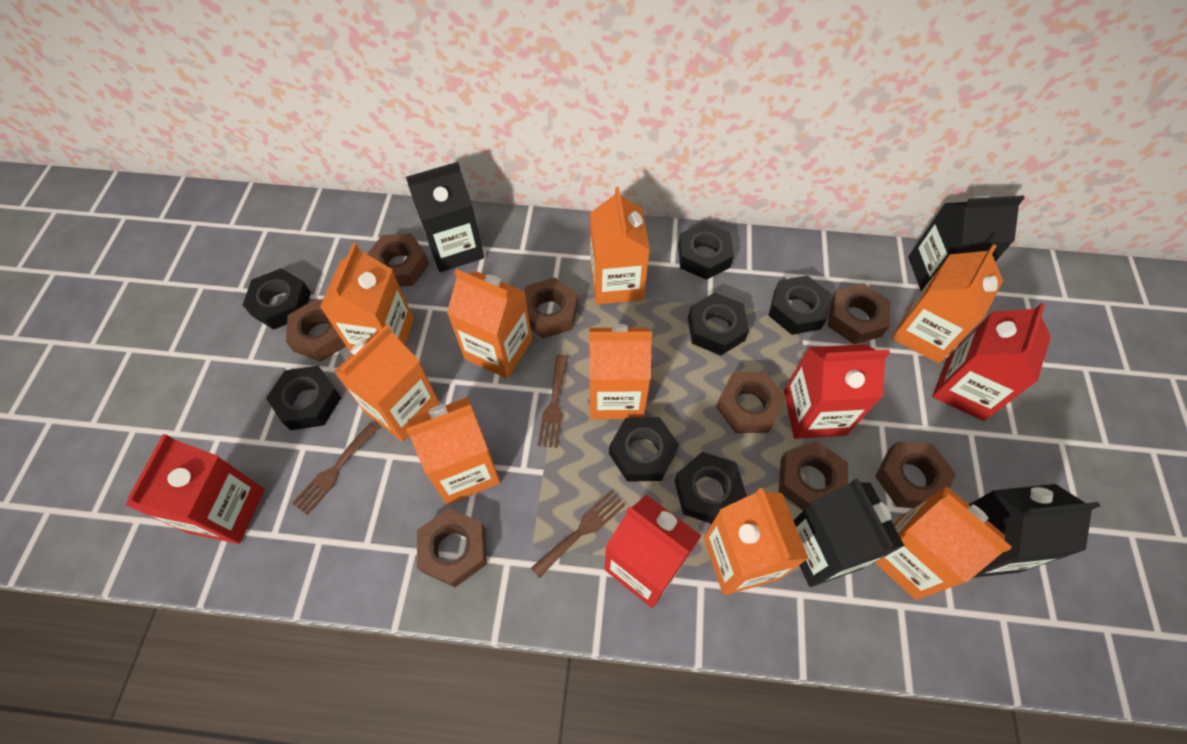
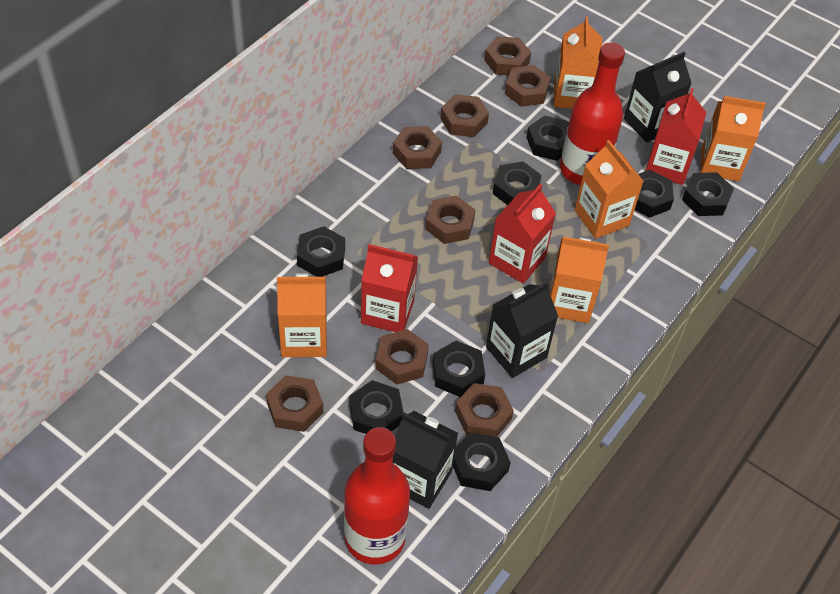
black carton: 4 -> 3
black nut: 7 -> 8
brown fork: 3 -> 0
orange carton: 9 -> 5
red bottle: 0 -> 2
red carton: 4 -> 3

